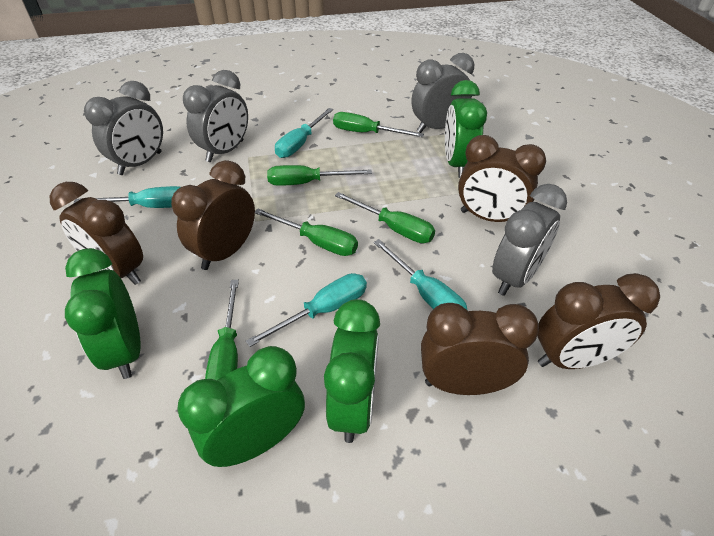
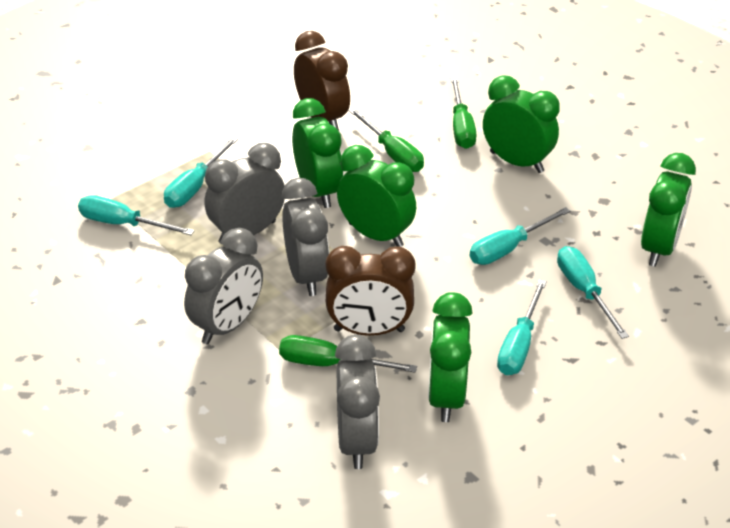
brown clock: 5 -> 2
green clock: 4 -> 5
green screwdriver: 5 -> 3
turquoise screwdriver: 4 -> 5

